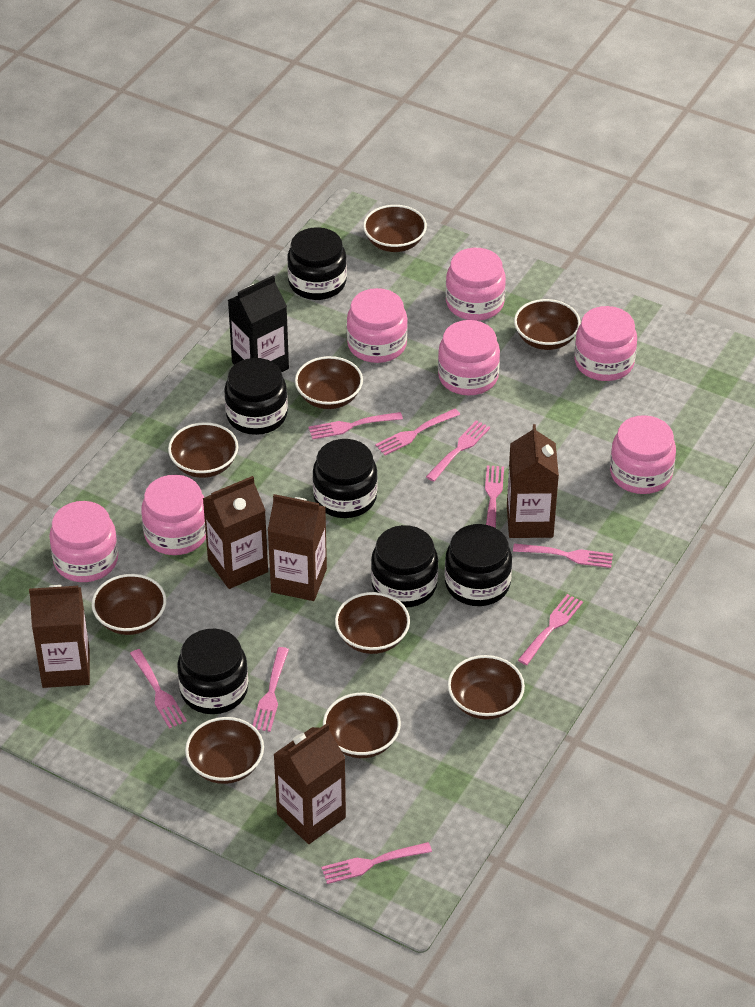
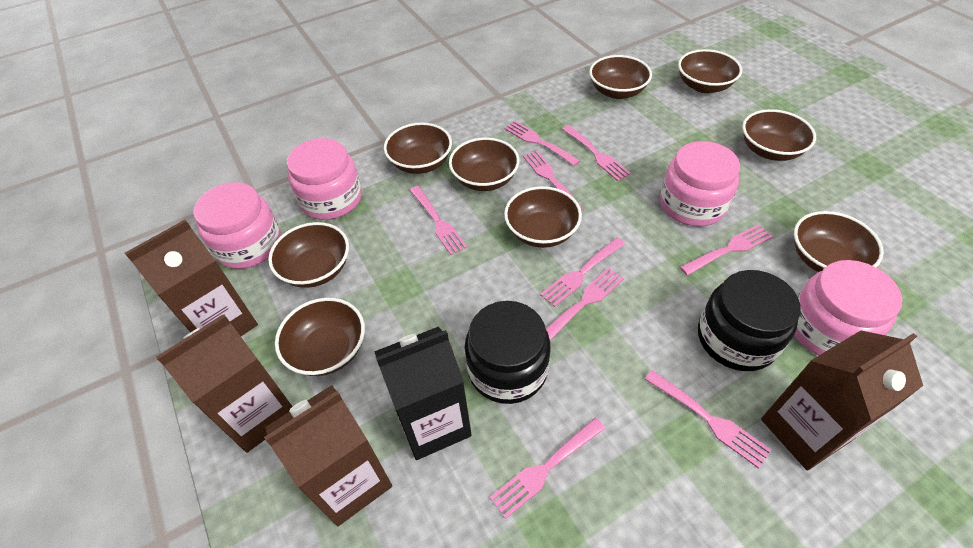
black jar: 6 -> 2
brown carton: 5 -> 4
pink jar: 7 -> 4

